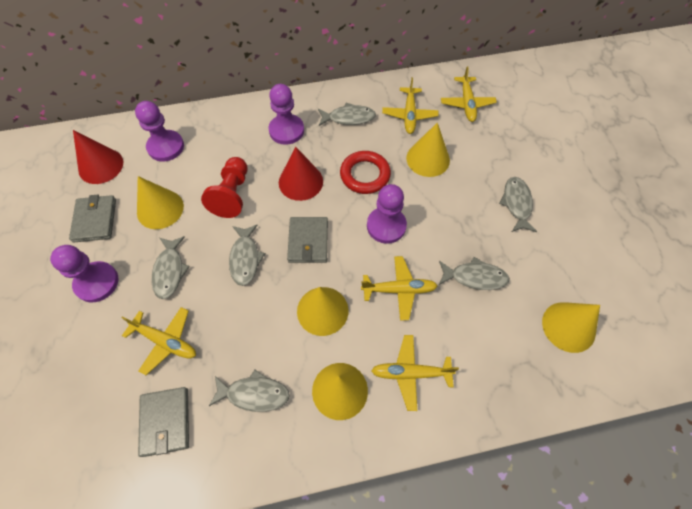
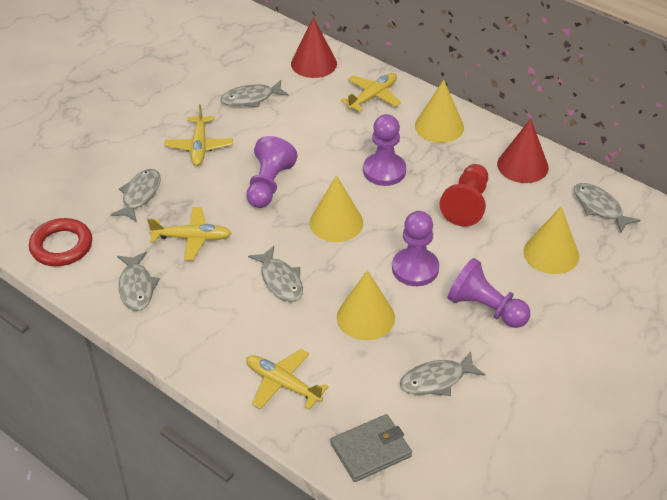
grey wallet: 3 -> 1
yellow cone: 5 -> 4
yellow plane: 5 -> 4

